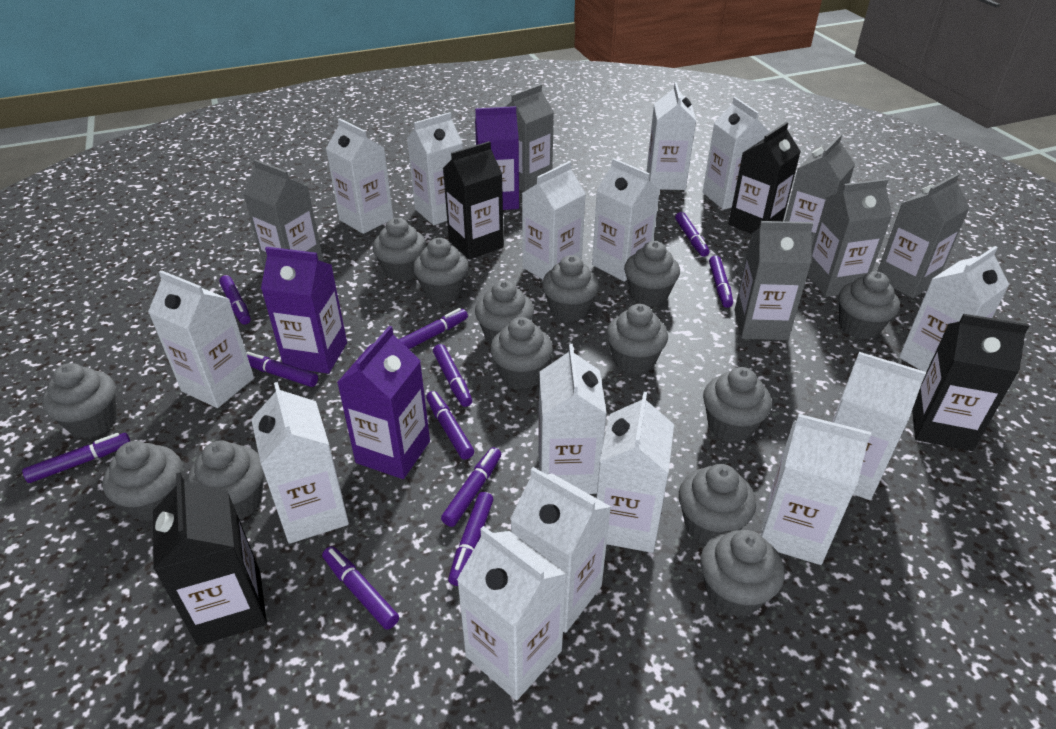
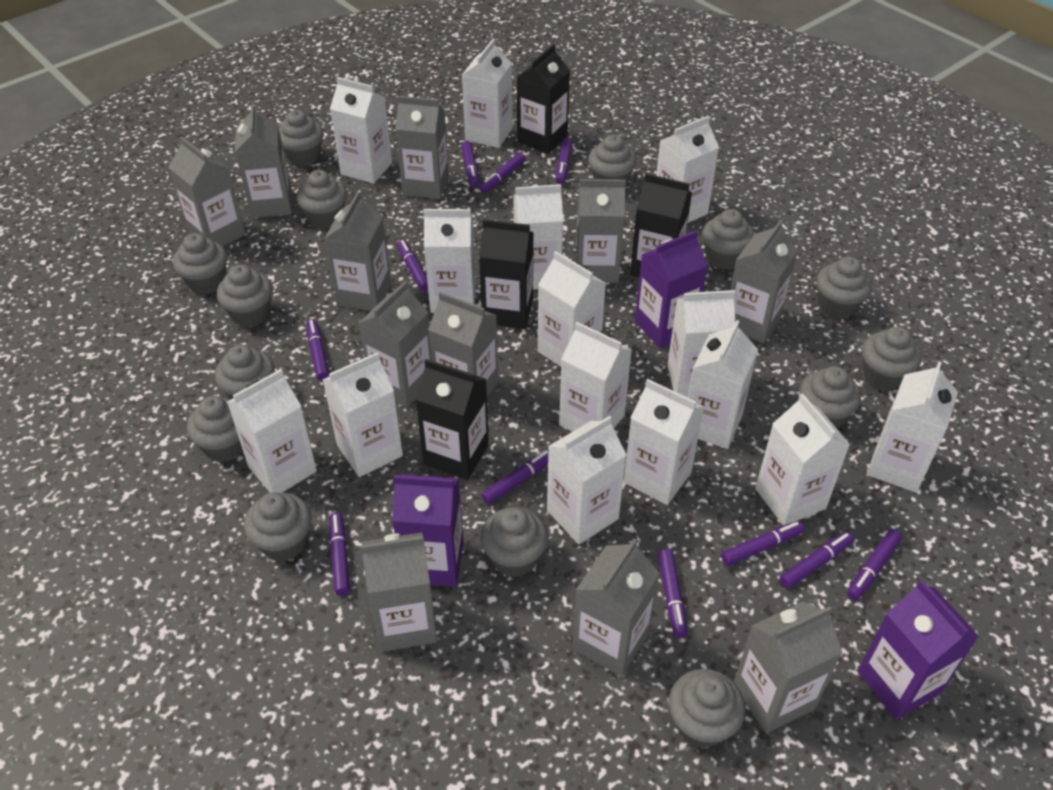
grey carton: 6 -> 11

